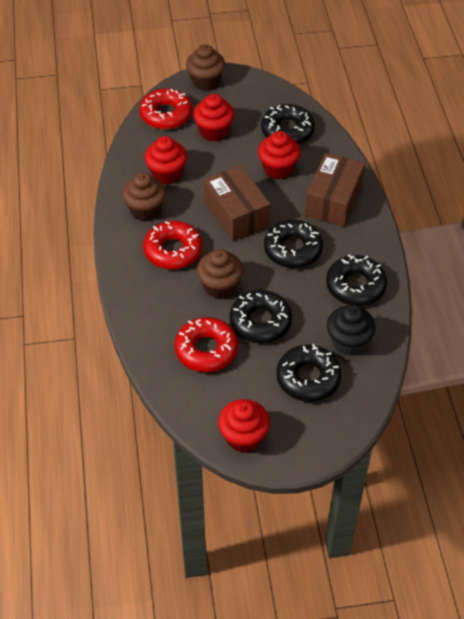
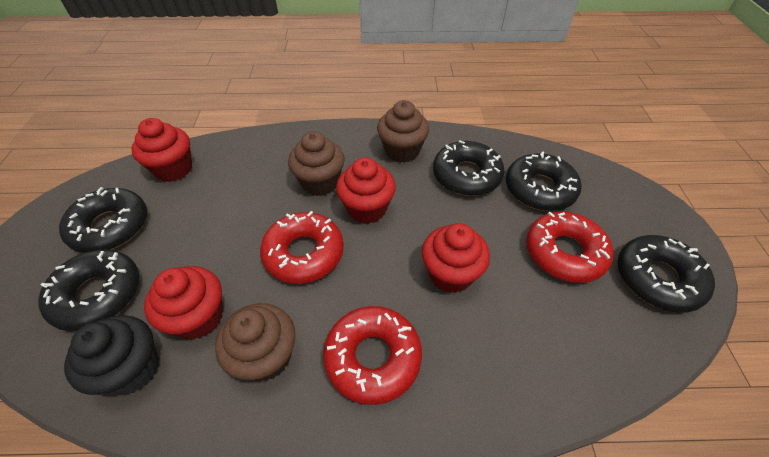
brown box: 2 -> 0

